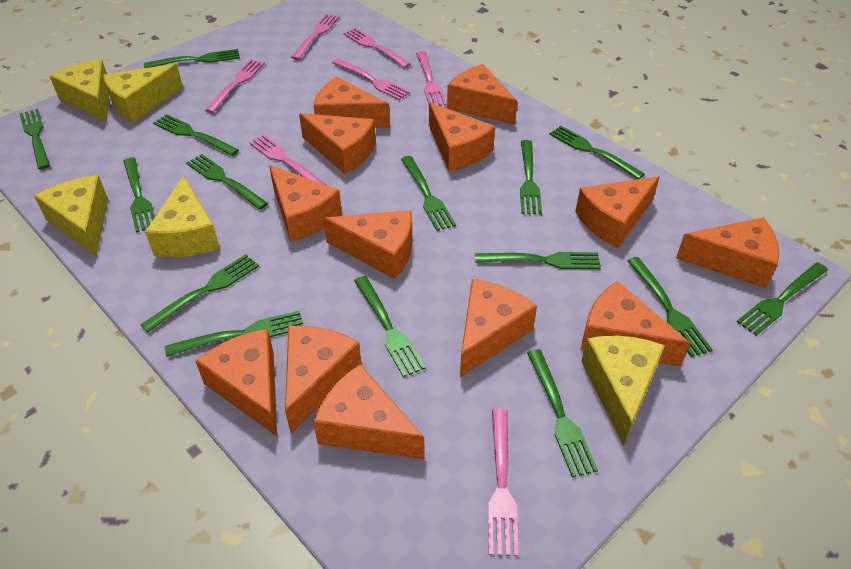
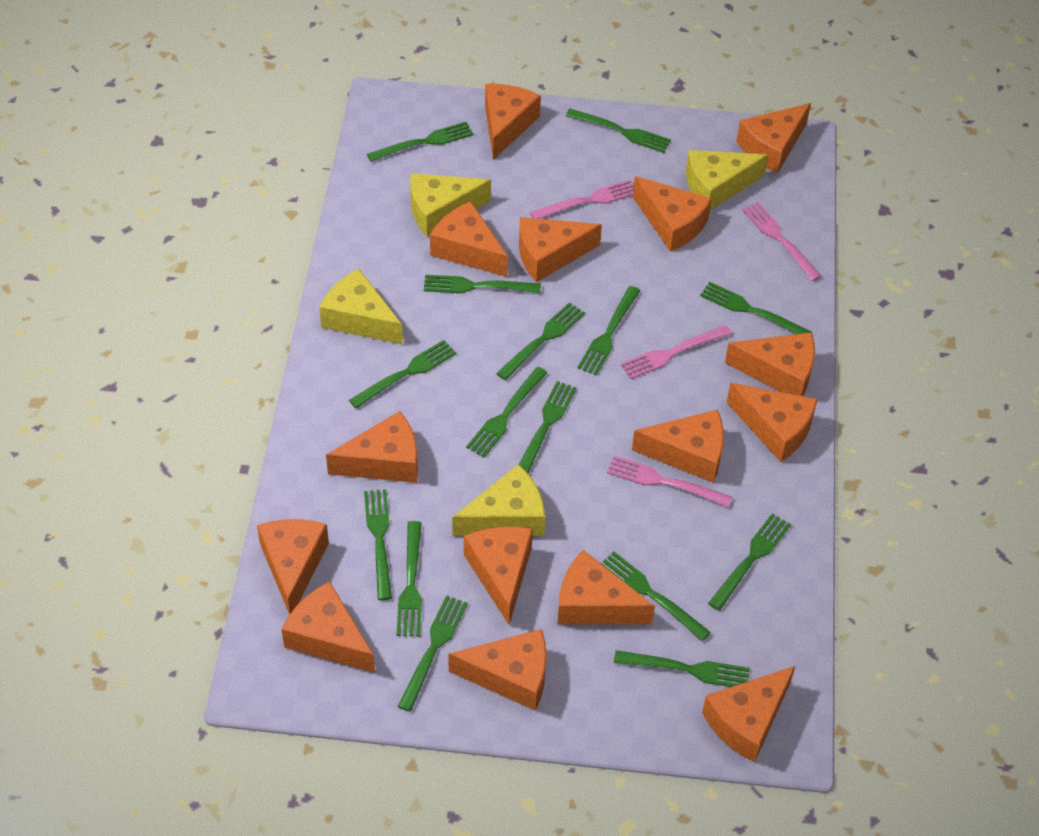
orange cheese: 13 -> 15
pink fork: 7 -> 4
yellow cheese: 5 -> 4

